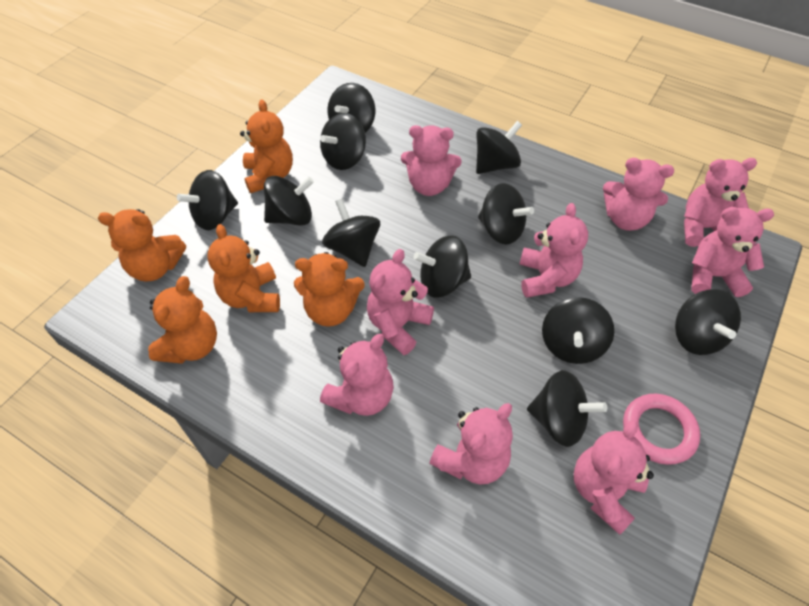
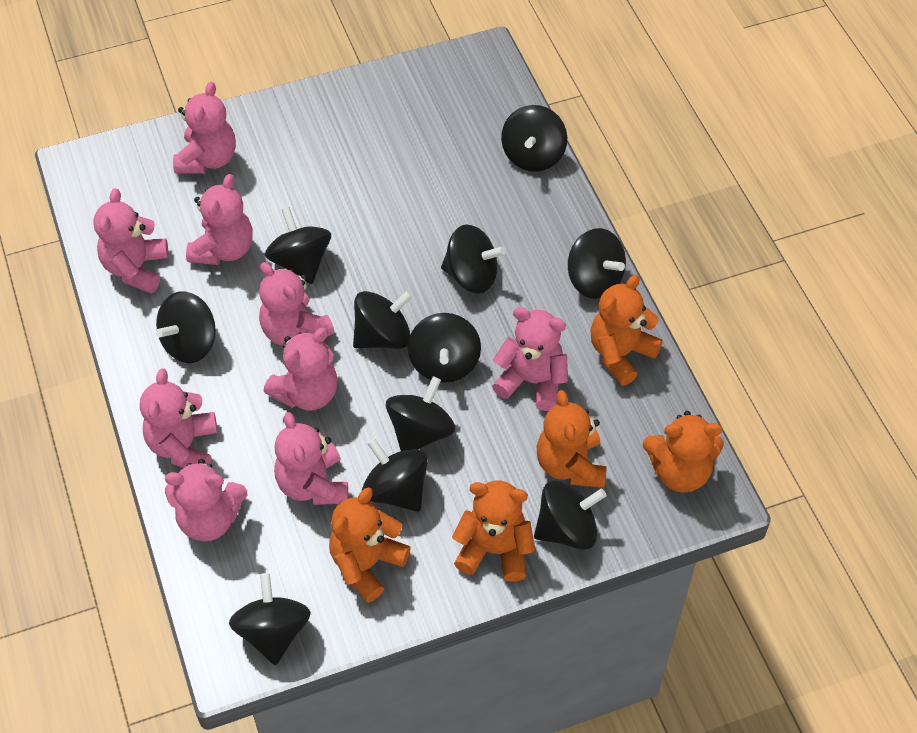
pink ring: 1 -> 0

